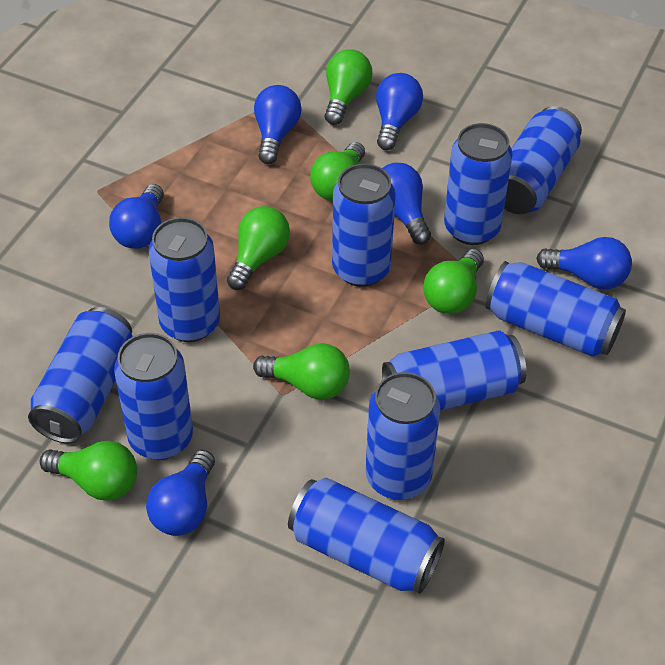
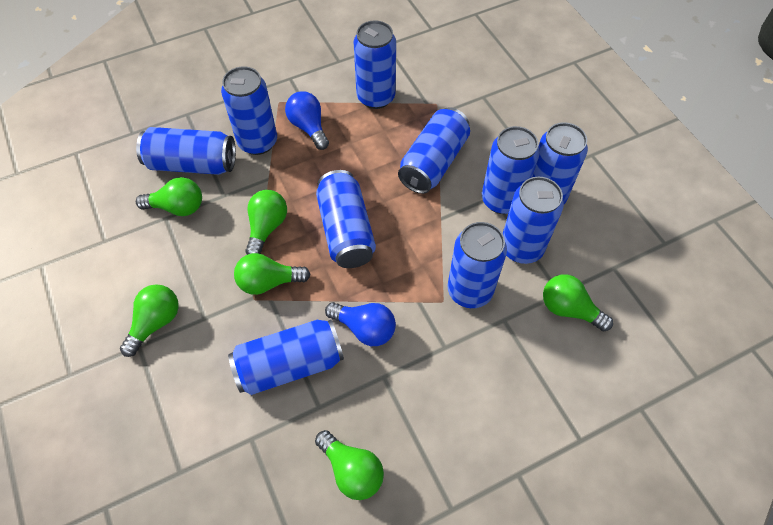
blue light bulb: 6 -> 2

